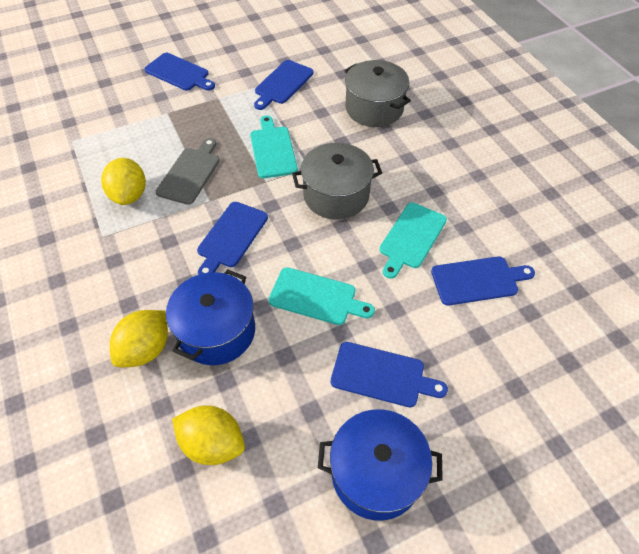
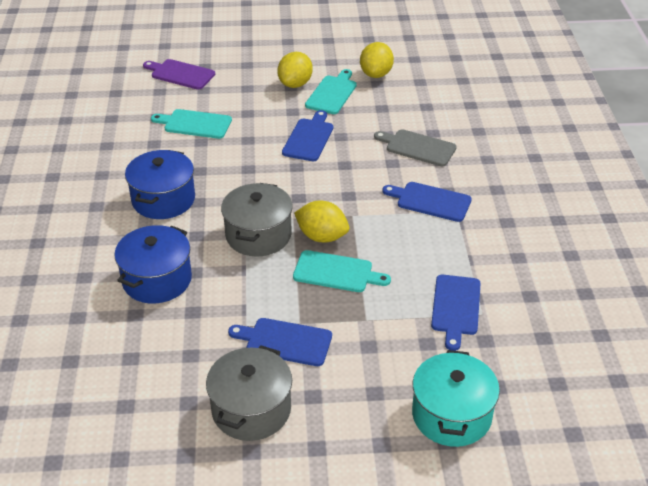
blue cutting board: 5 -> 4
purple cutting board: 0 -> 1
turquoise pot: 0 -> 1

